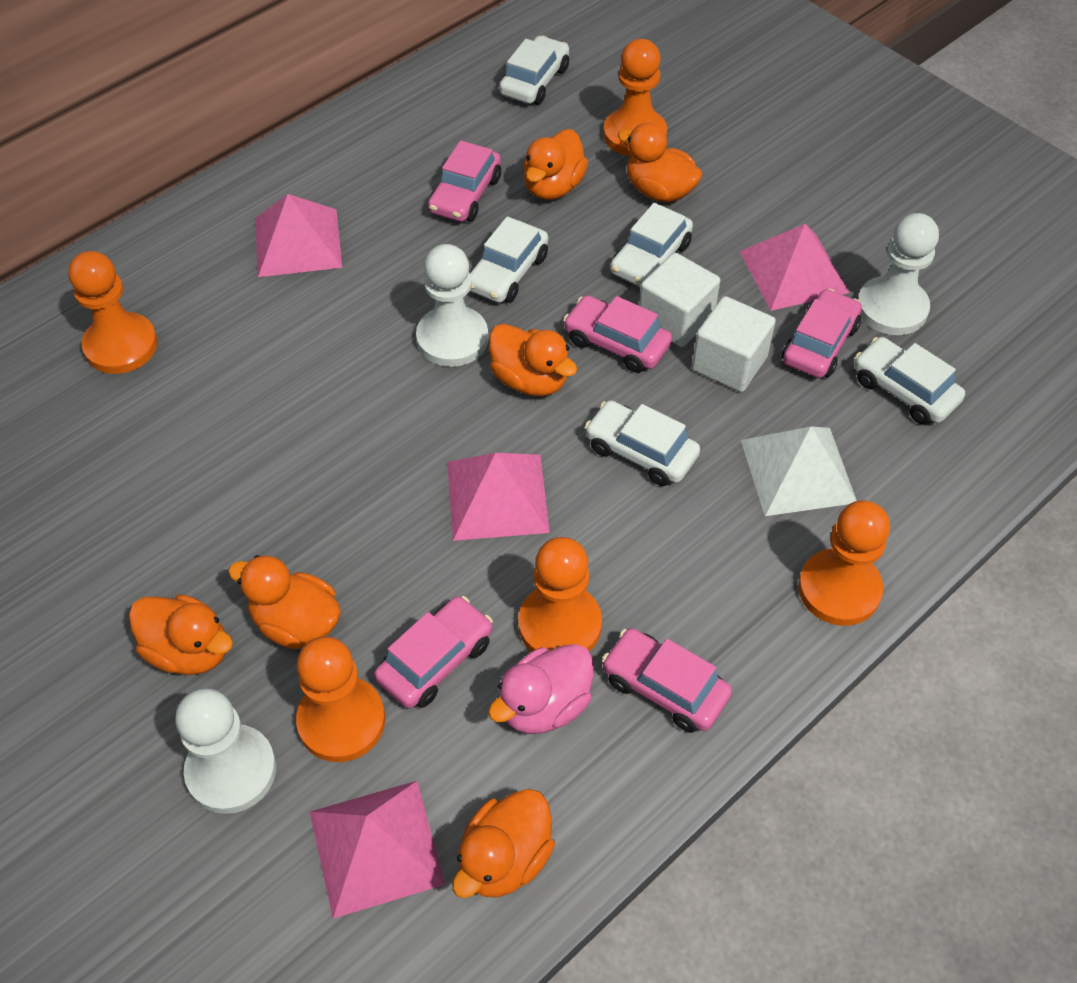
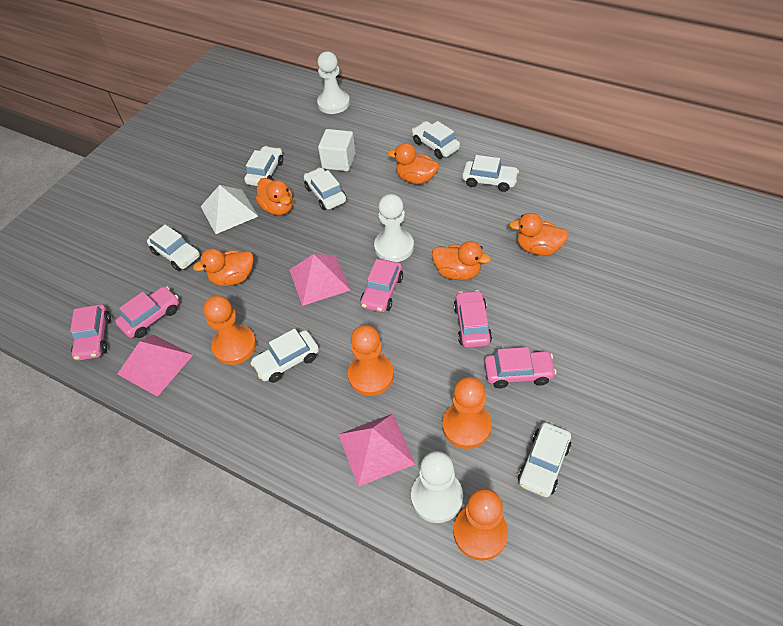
orange duck: 6 -> 5
orange pawn: 5 -> 4
pink duck: 1 -> 0
pink pyramid: 4 -> 3
white car: 5 -> 7
white cube: 2 -> 1

